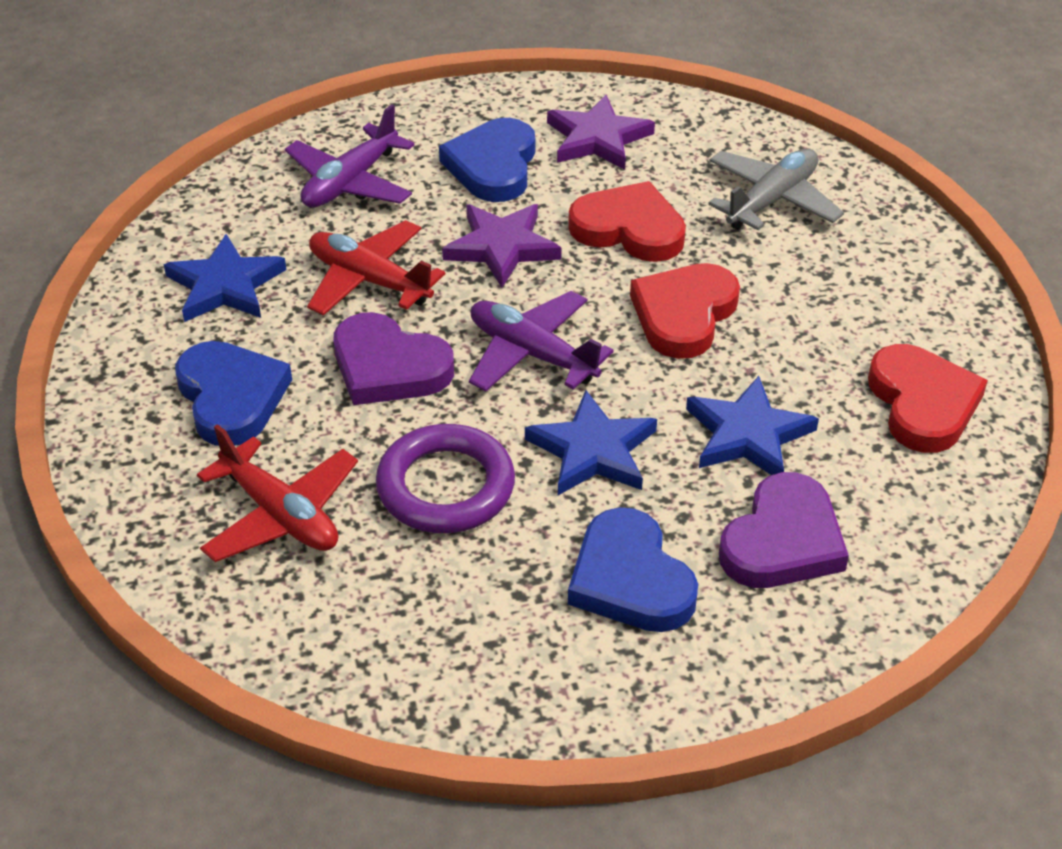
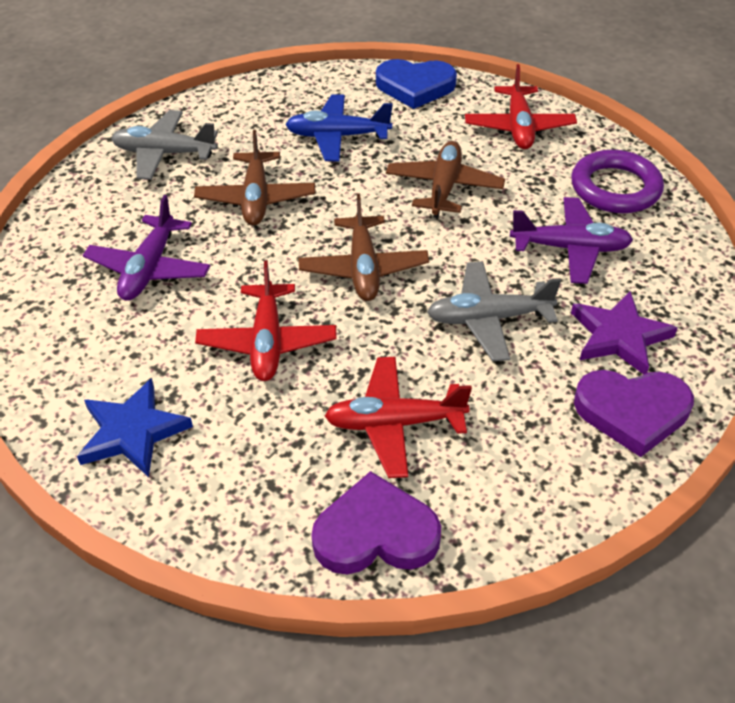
blue heart: 3 -> 1
blue plane: 0 -> 1
blue star: 3 -> 1
brown plane: 0 -> 3
grey plane: 1 -> 2
purple star: 2 -> 1
red heart: 3 -> 0
red plane: 2 -> 3

